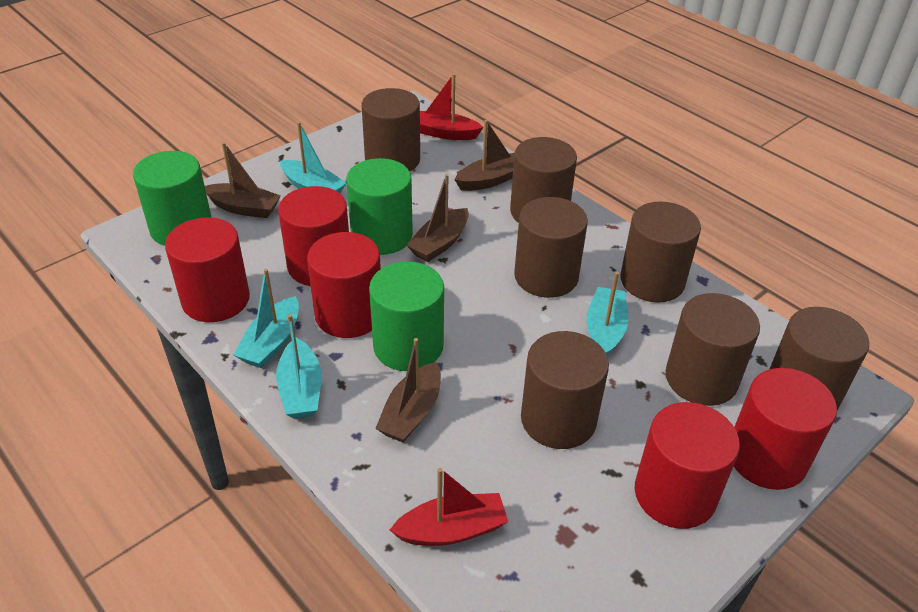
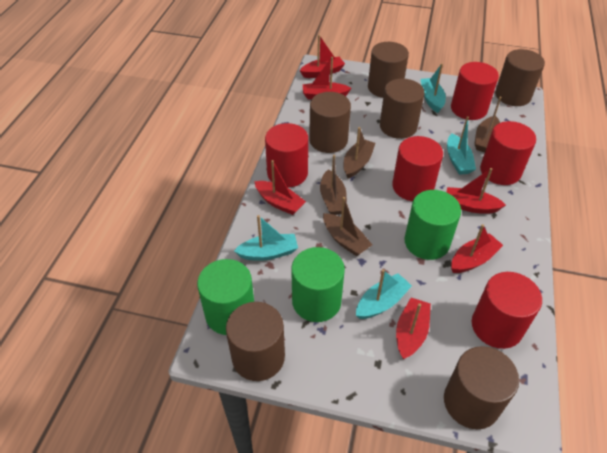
brown cylinder: 7 -> 6
red boat: 2 -> 6

